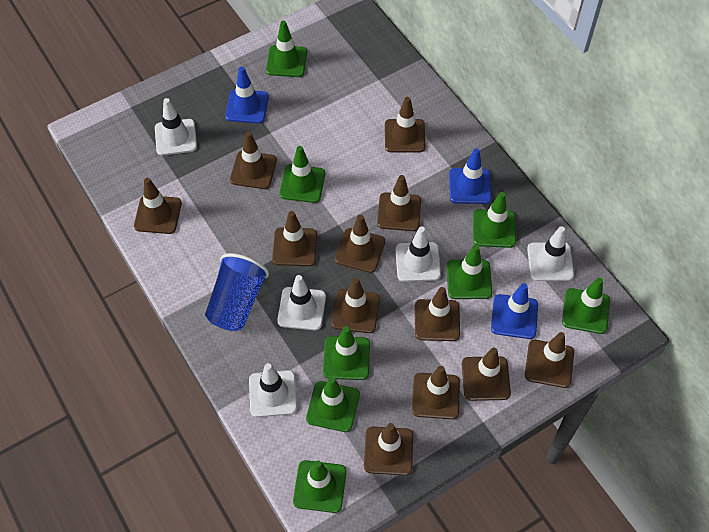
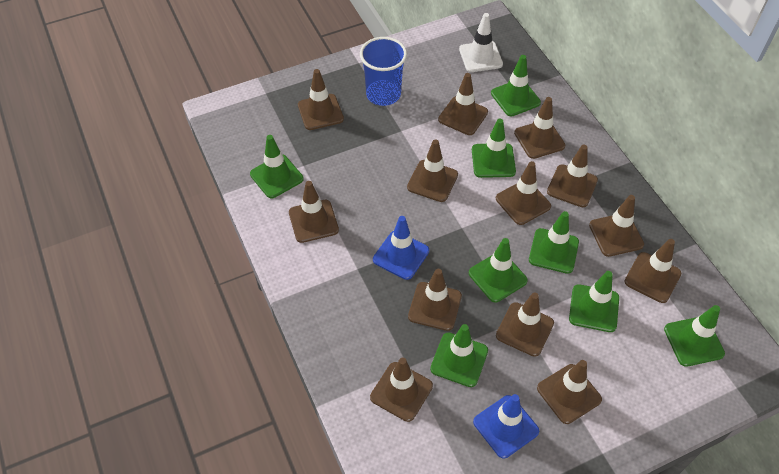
blue traffic cone: 3 -> 2
brown traffic cone: 12 -> 13
white traffic cone: 5 -> 1

